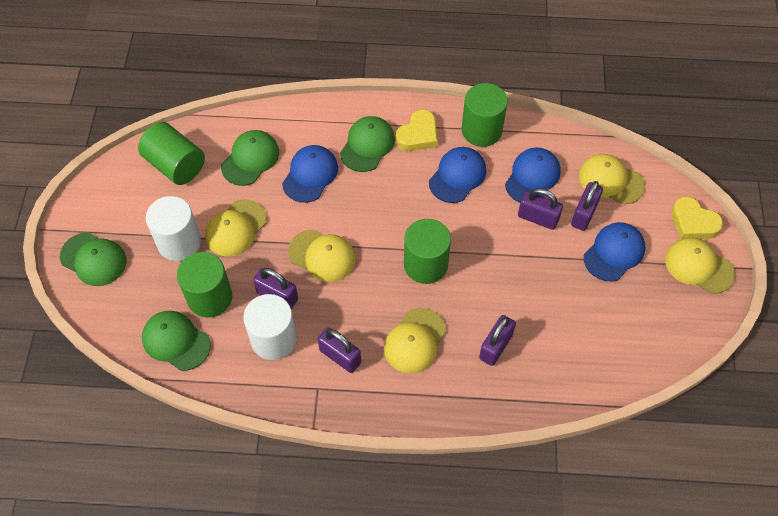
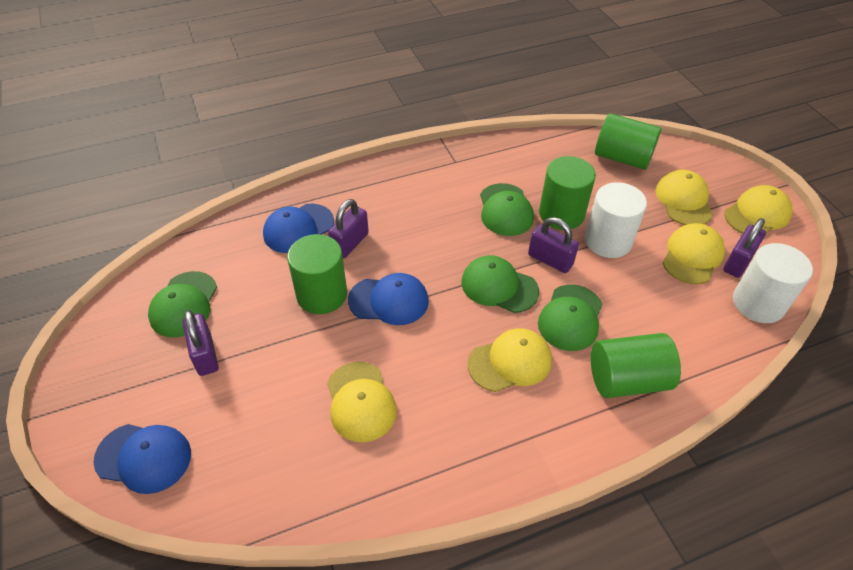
blue cap: 4 -> 3
purple padlock: 5 -> 4
yellow heart: 2 -> 0

